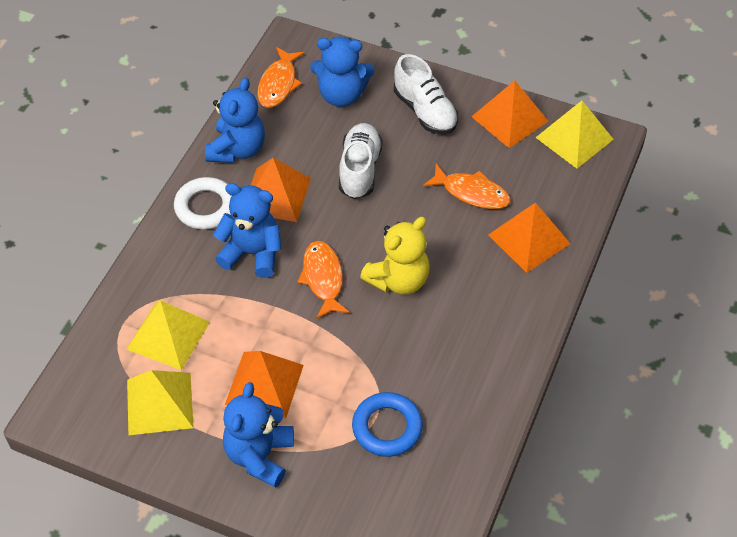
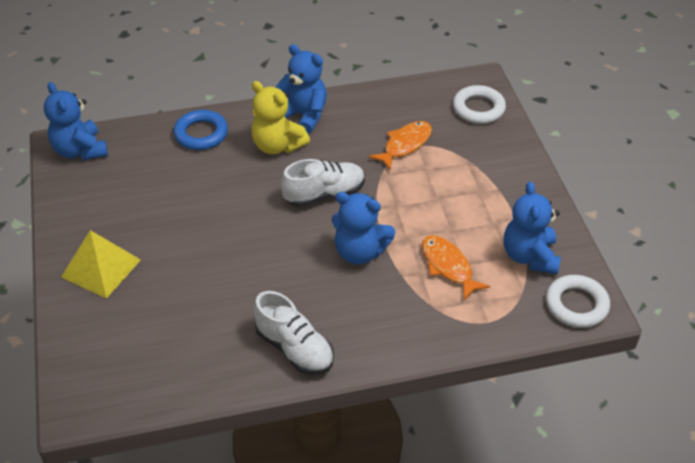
orange fish: 3 -> 2
orange pyramid: 4 -> 0
white ring: 1 -> 2
yellow pyramid: 3 -> 1

